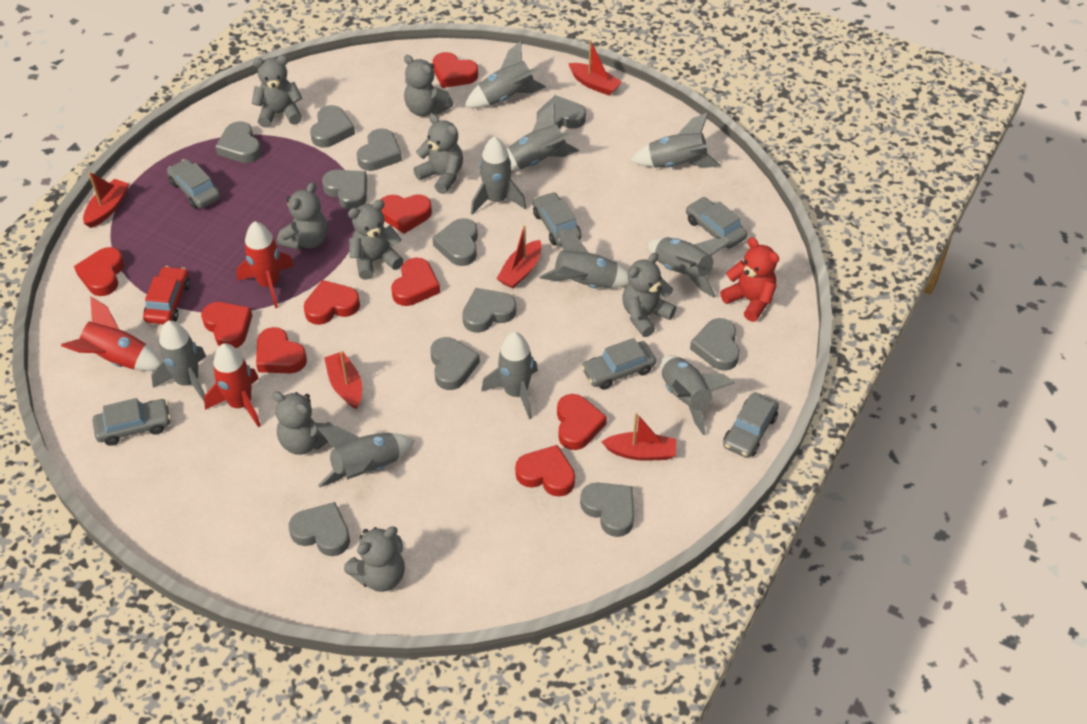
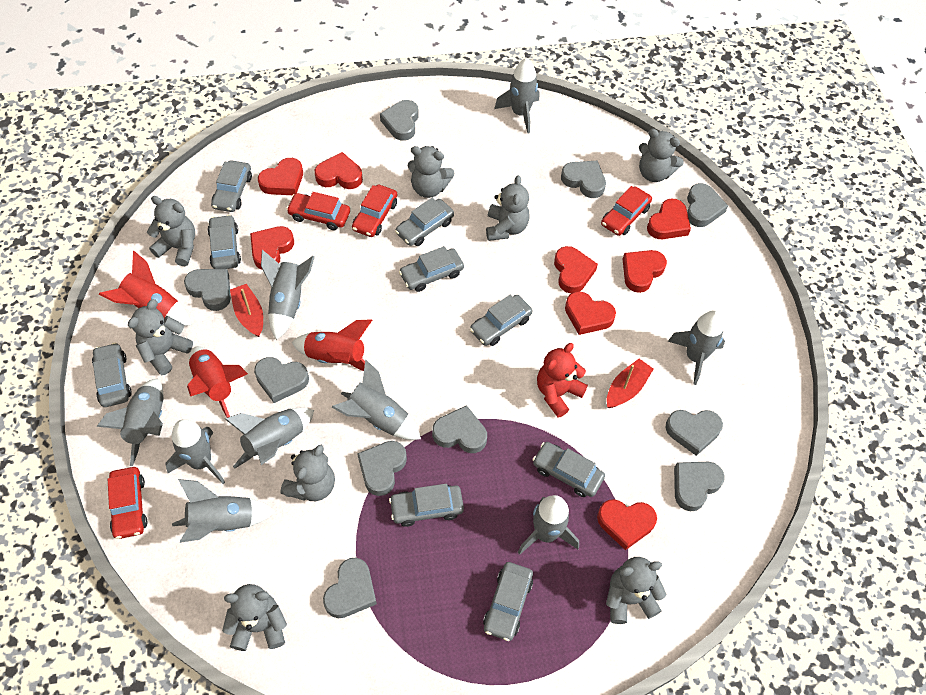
grey car: 6 -> 9
grey heart: 11 -> 10
grey rocket: 10 -> 9
red boat: 5 -> 2
red car: 1 -> 4
red heart: 9 -> 8

